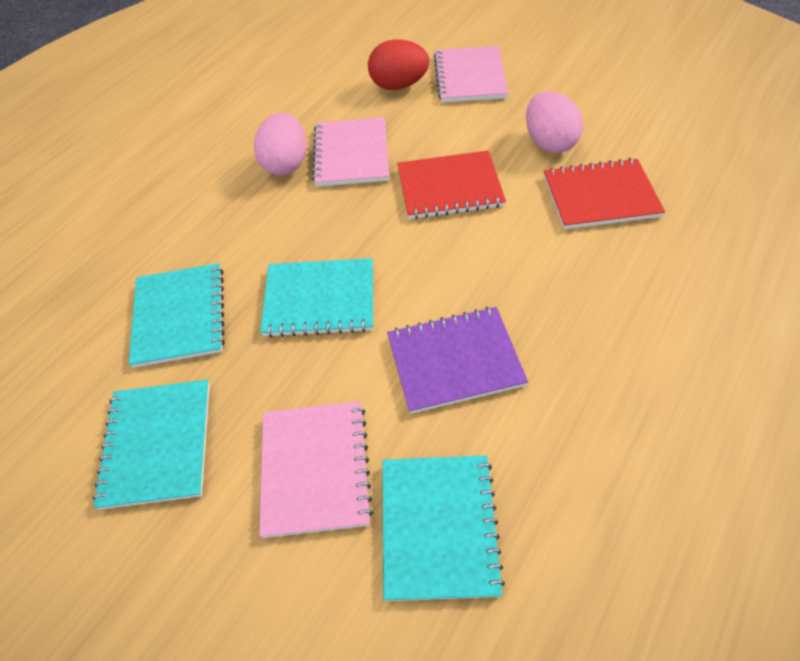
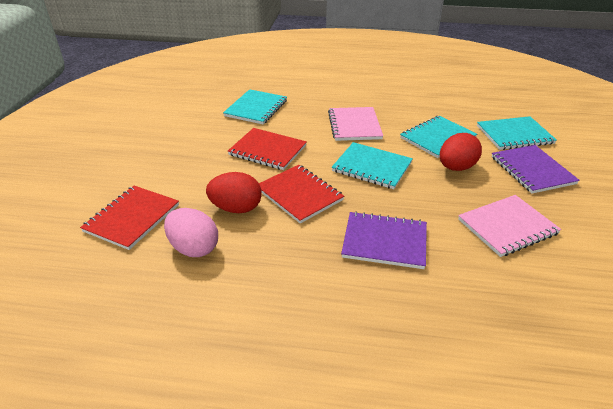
pink egg: 2 -> 1
pink notebook: 3 -> 2
purple notebook: 1 -> 2
red egg: 1 -> 2
red notebook: 2 -> 3

